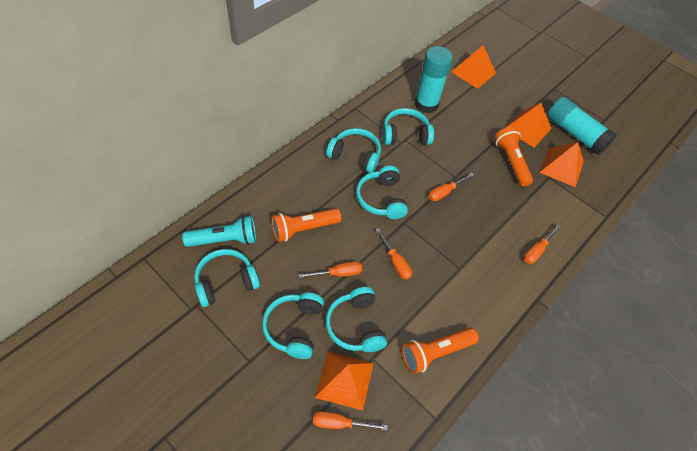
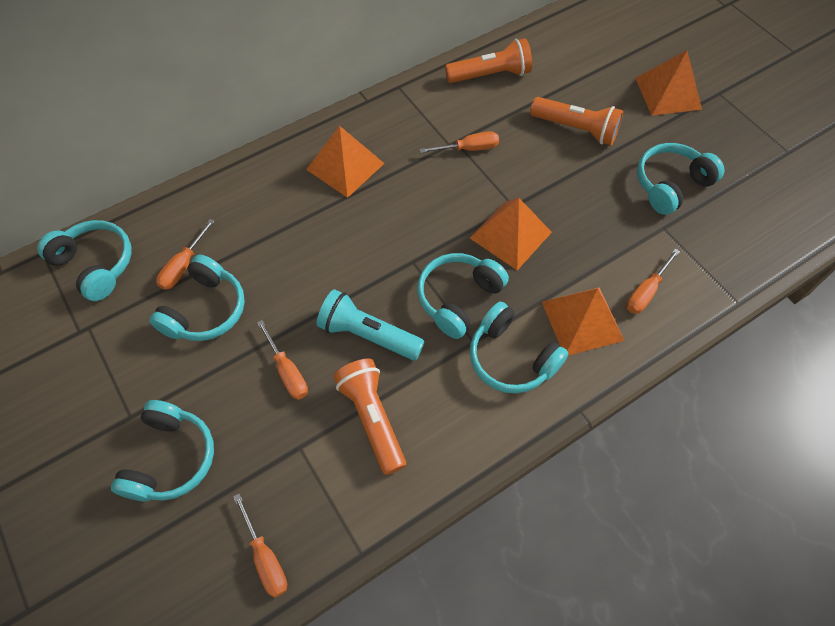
turquoise glue stick: 2 -> 0

